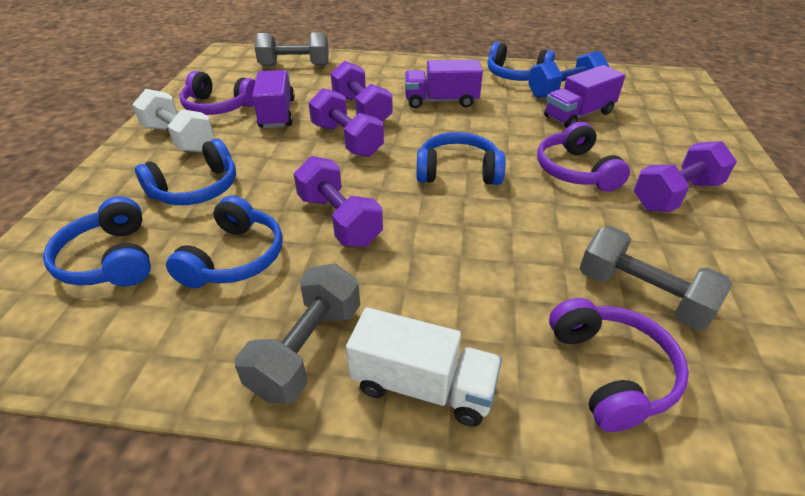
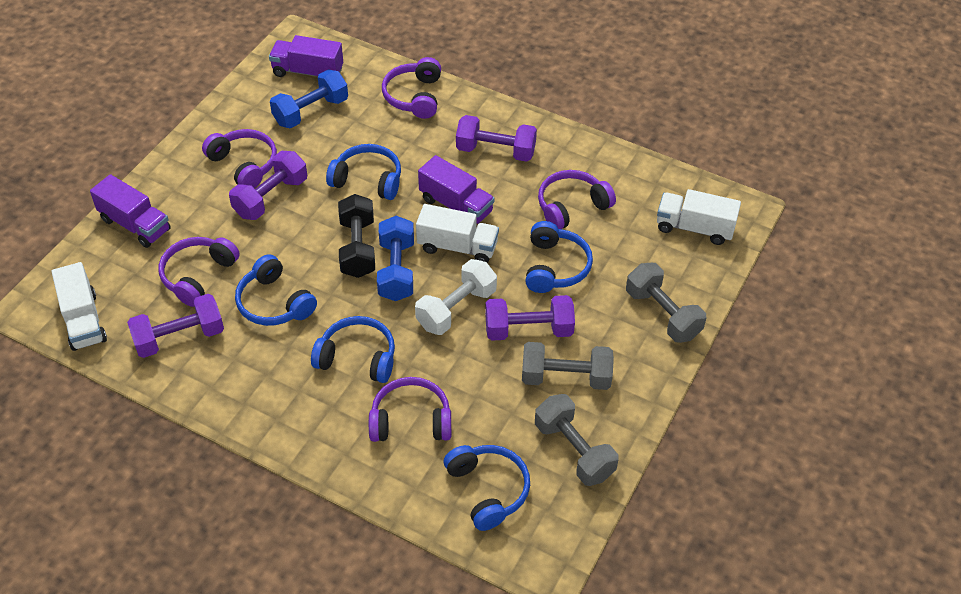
black dumbbell: 0 -> 1
blue dumbbell: 1 -> 2
purple headphones: 3 -> 5
white truck: 1 -> 3

